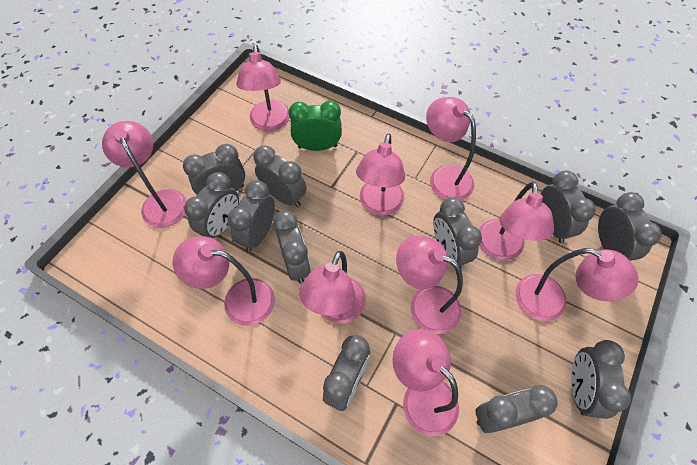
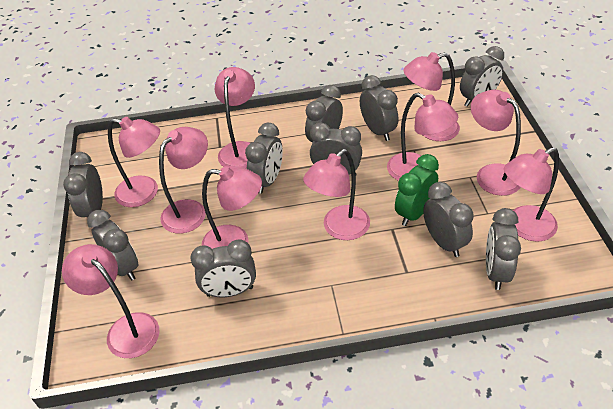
grey clock: 11 -> 10

